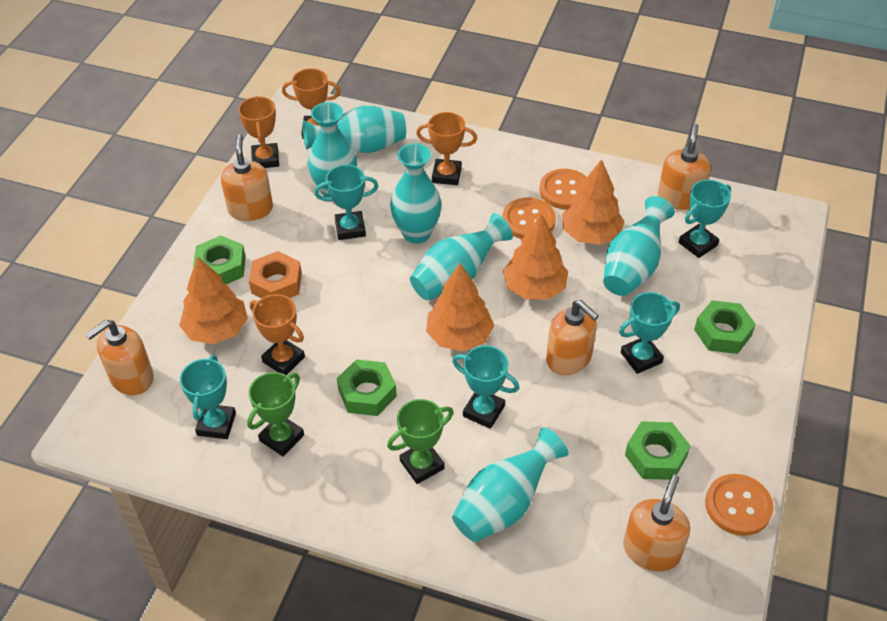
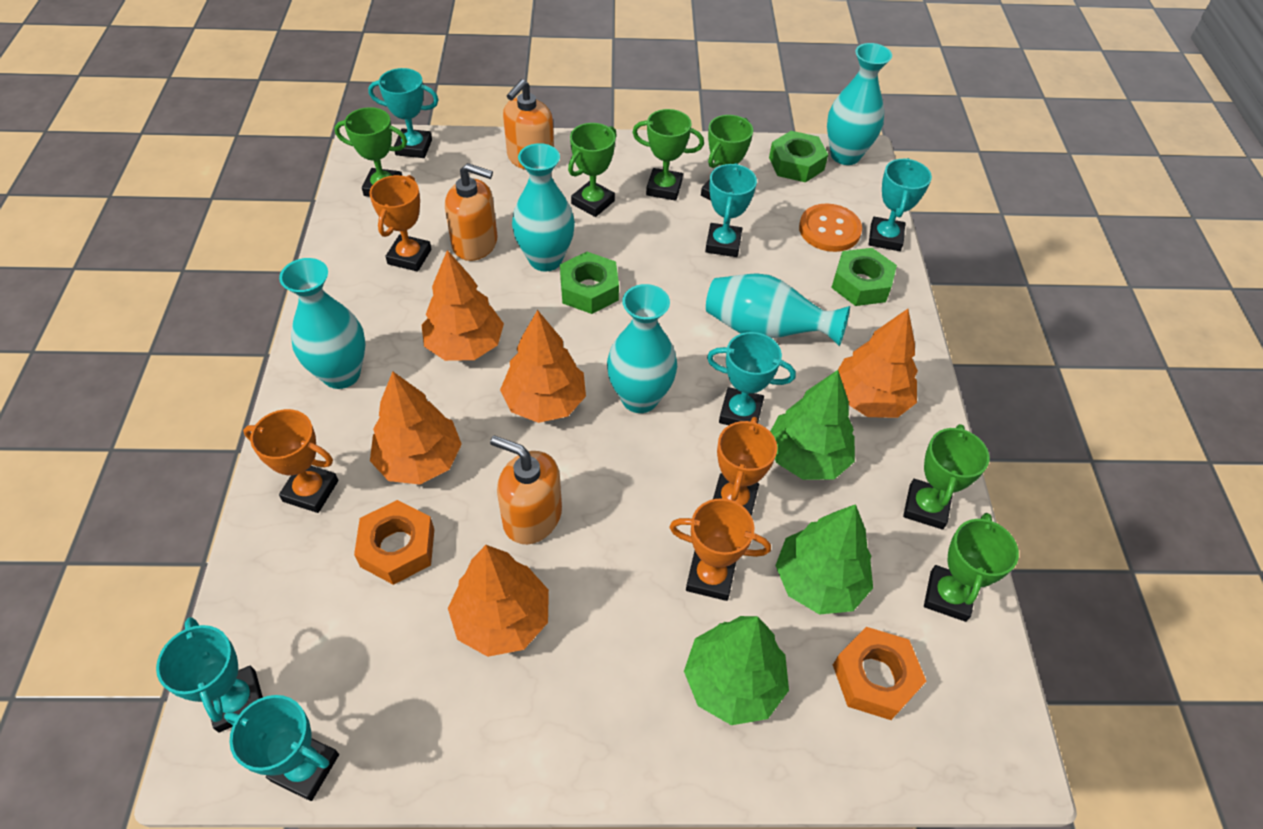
green nut: 4 -> 3
green tree: 0 -> 3
green trophy: 2 -> 6
orange button: 3 -> 1
orange nut: 1 -> 2
orange soap dispenser: 5 -> 3
orange tree: 4 -> 5
turquoise trophy: 5 -> 6
turquoise vase: 6 -> 5

